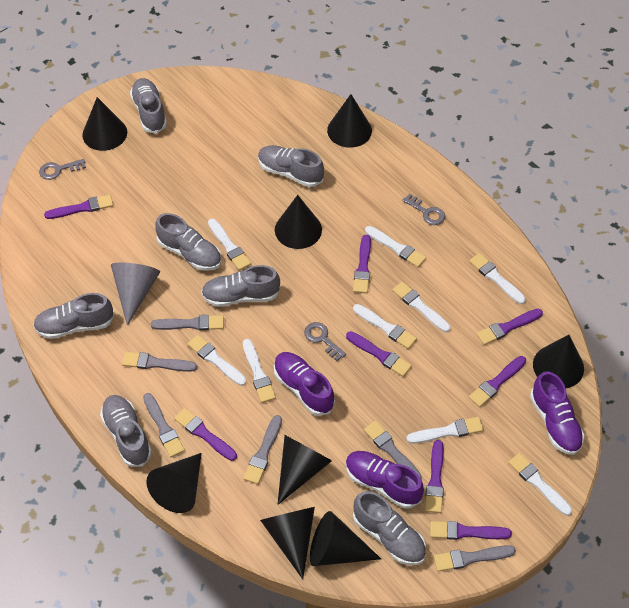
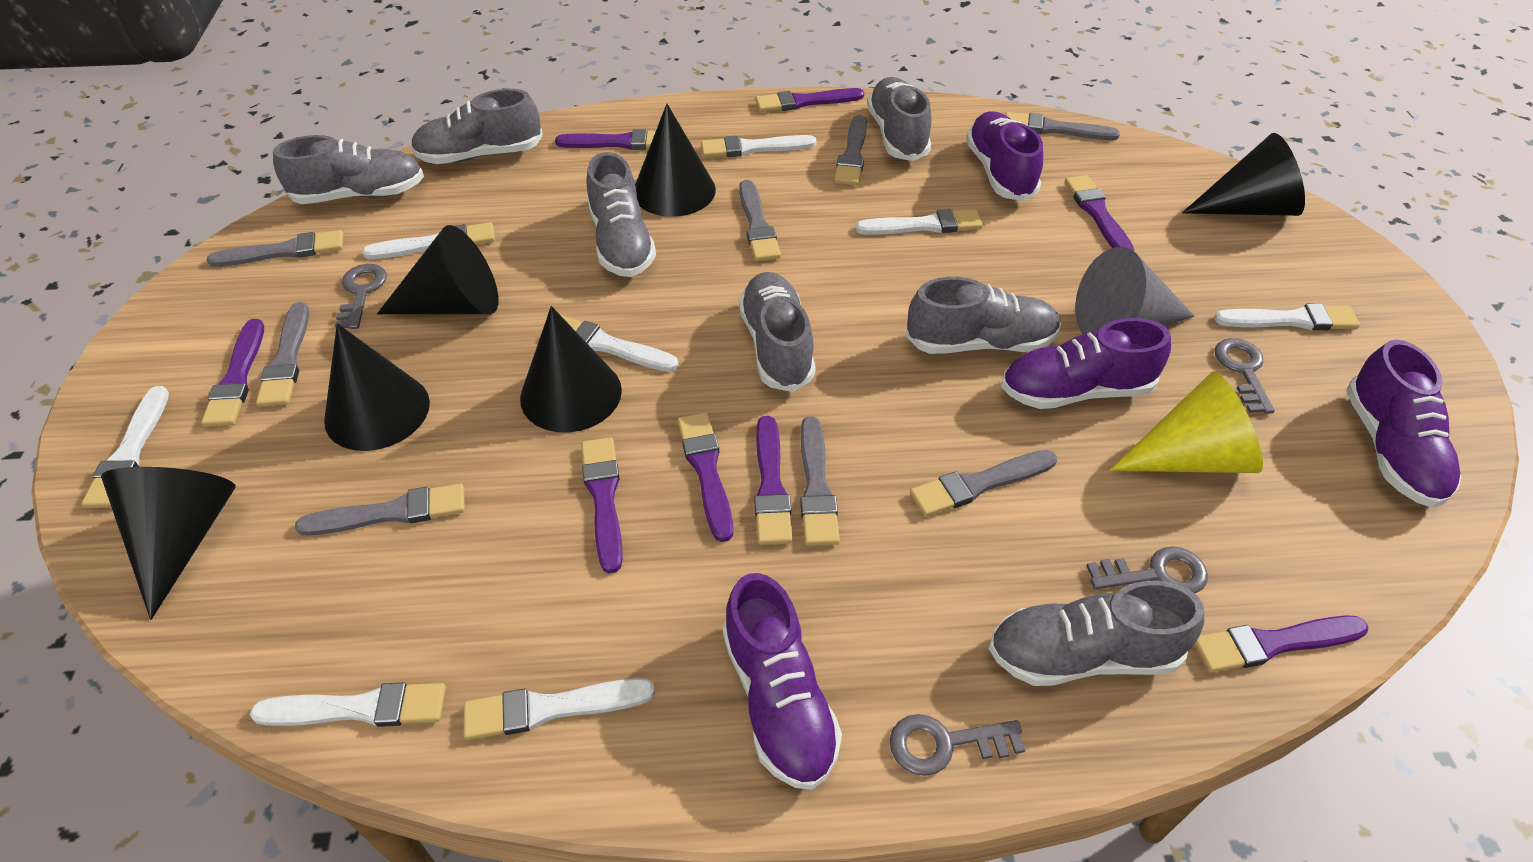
black cone: 8 -> 6
grey brush: 6 -> 8
grey key: 3 -> 4
purple shoe: 3 -> 4
white brush: 9 -> 8
yellow cone: 0 -> 1

